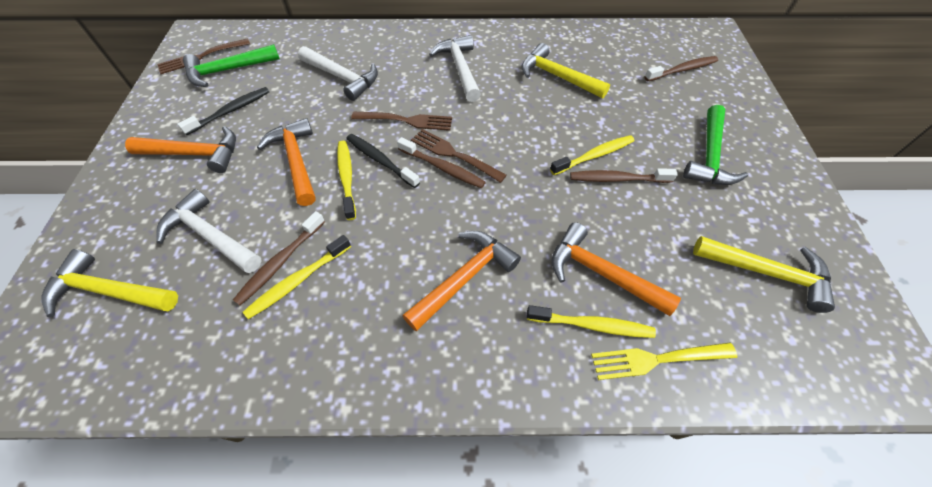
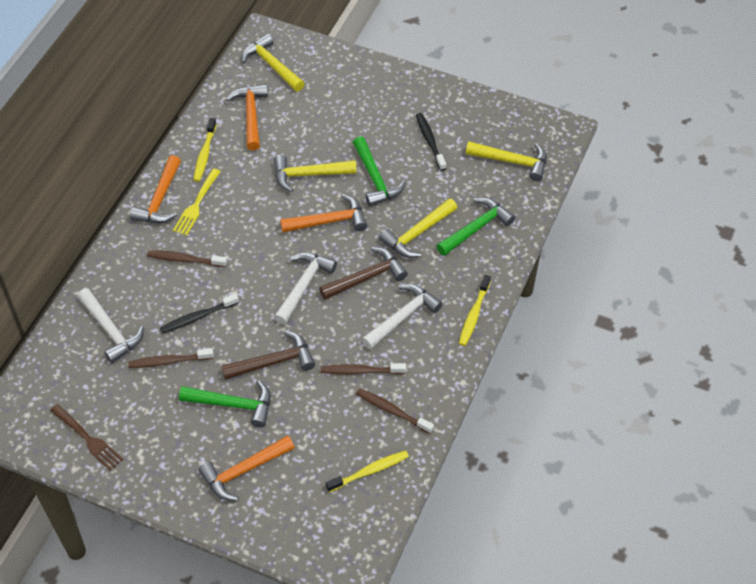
brown fork: 3 -> 1
brown hammer: 0 -> 2
green hammer: 2 -> 3
yellow hammer: 3 -> 4
yellow toothbrush: 4 -> 3

